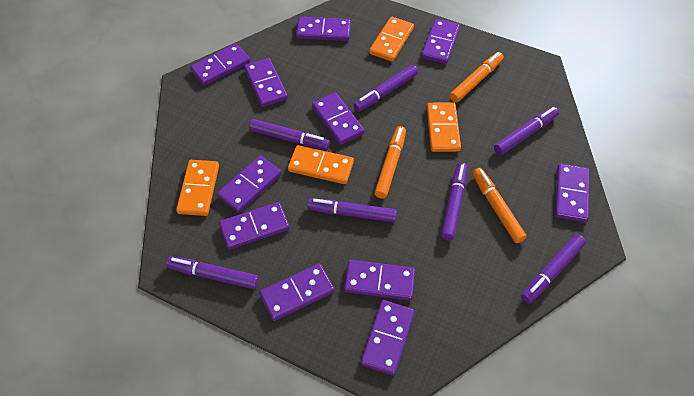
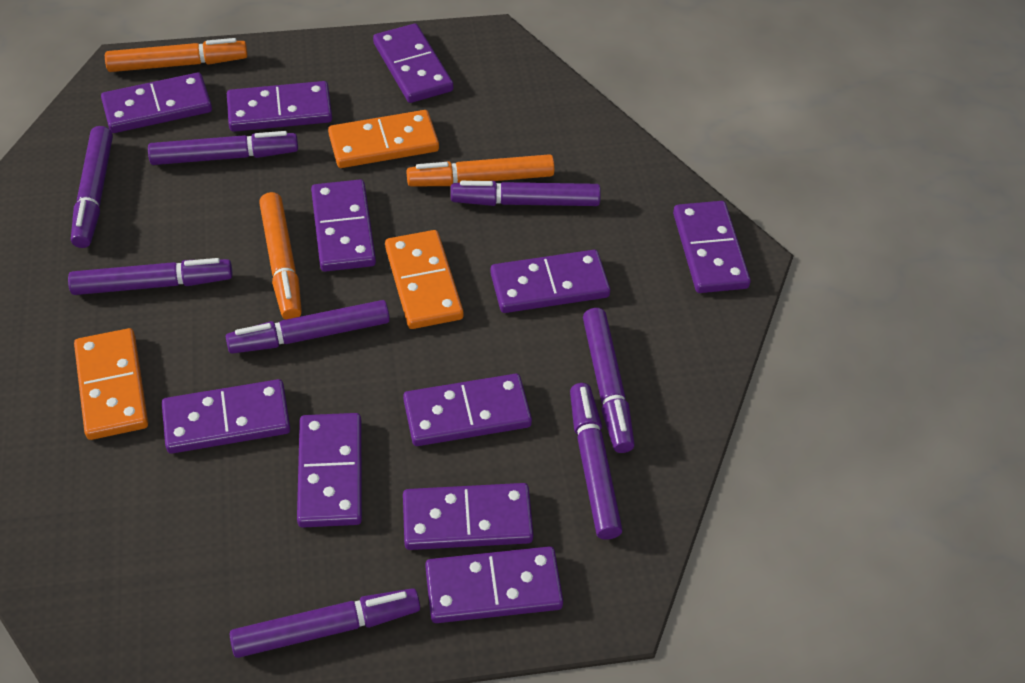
orange domino: 4 -> 3
purple marker: 7 -> 8

